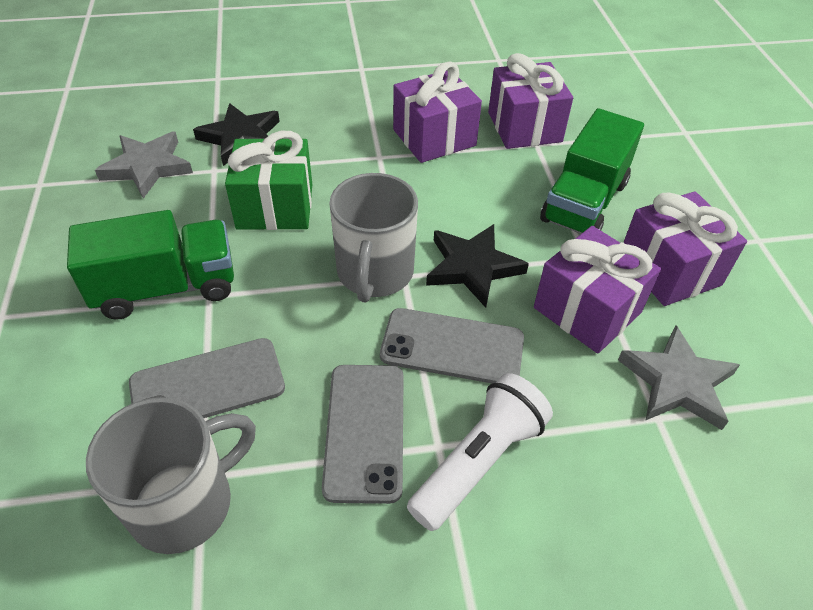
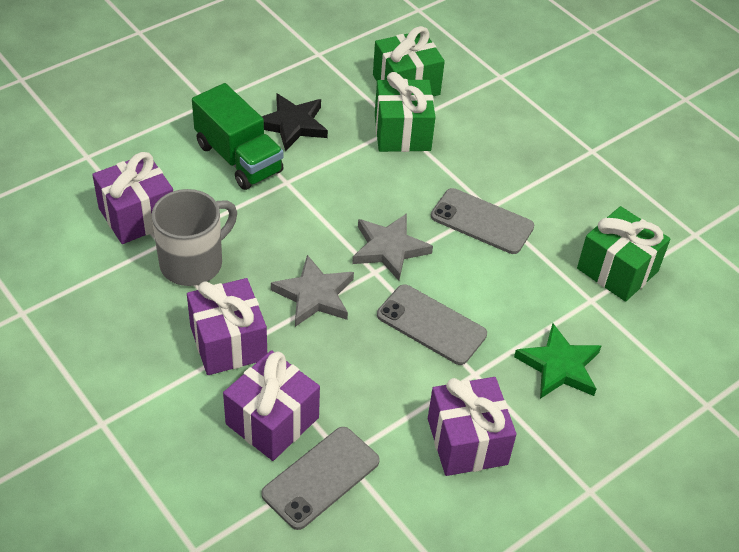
black star: 2 -> 1
green gift: 1 -> 3
green star: 0 -> 1
green truck: 2 -> 1
grey mug: 2 -> 1
white flashlight: 1 -> 0

